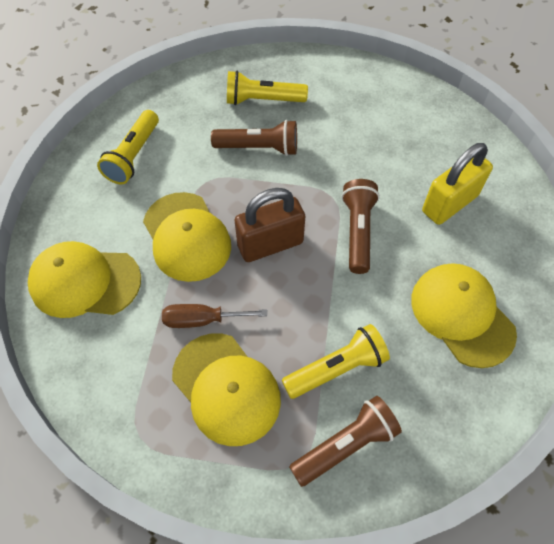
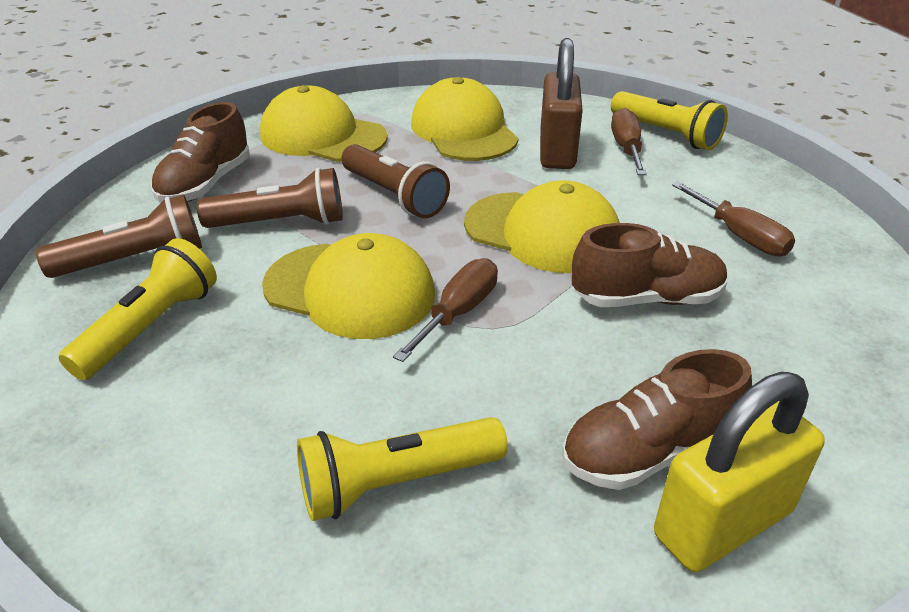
brown screwdriver: 1 -> 3
brown shoe: 0 -> 3

